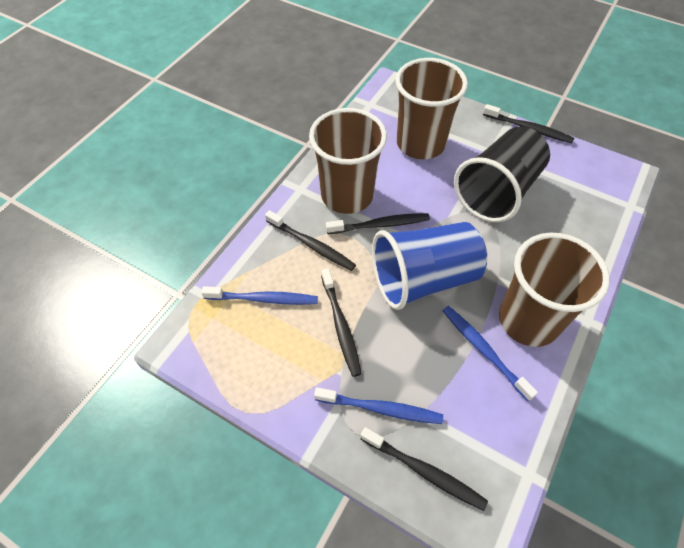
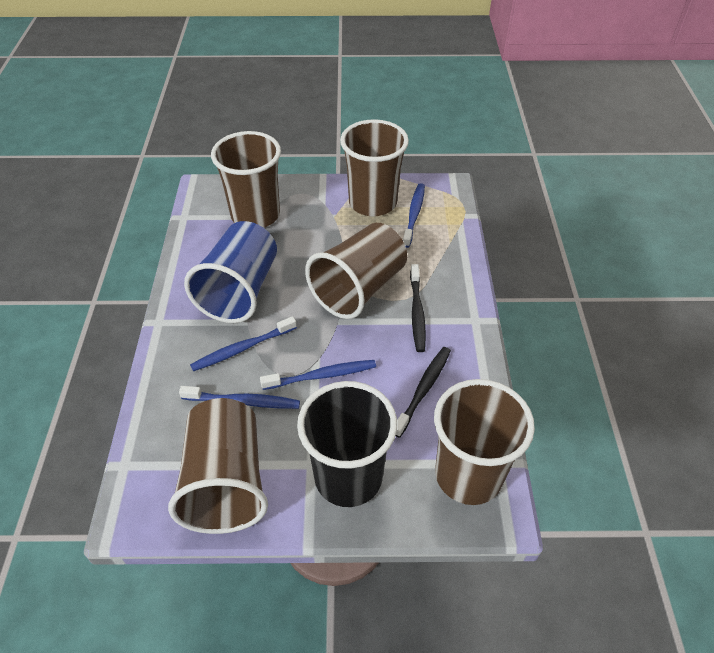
black toothbrush: 5 -> 2
blue toothbrush: 3 -> 4
brown cup: 3 -> 5

